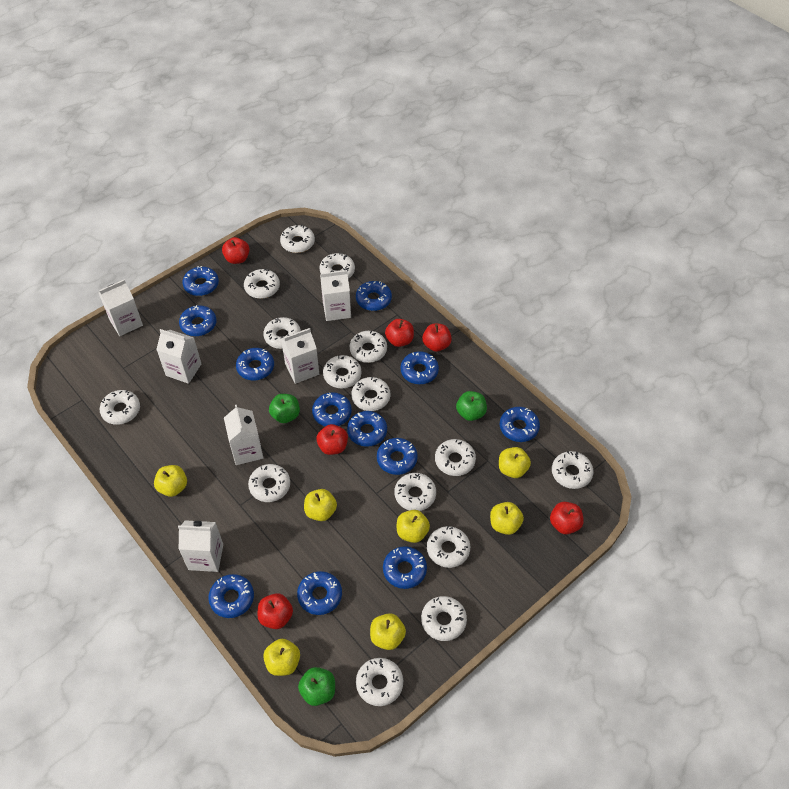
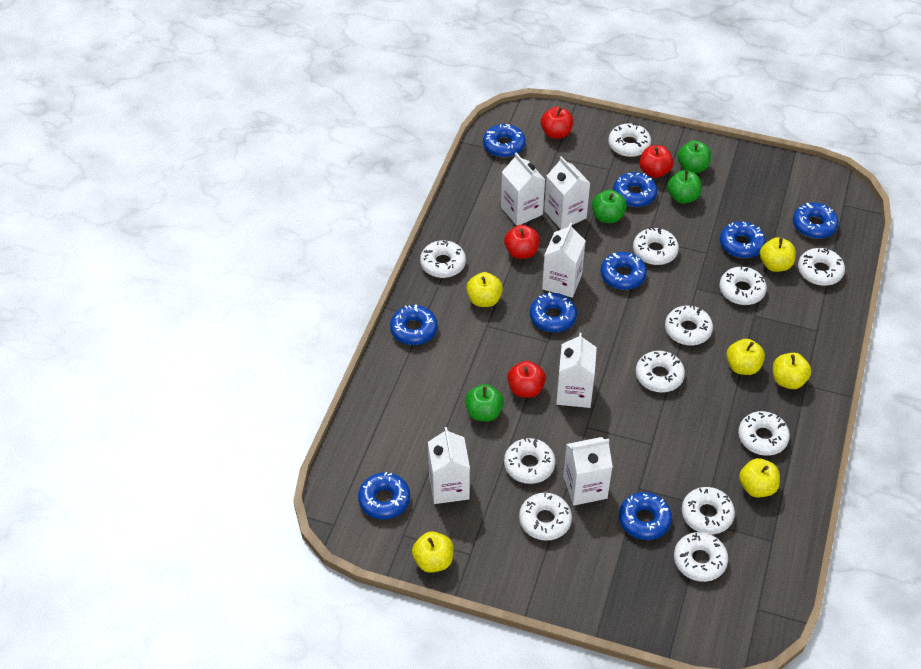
blue donut: 12 -> 9
green apple: 3 -> 4
red apple: 6 -> 4
white donut: 15 -> 12
yellow apple: 7 -> 6

